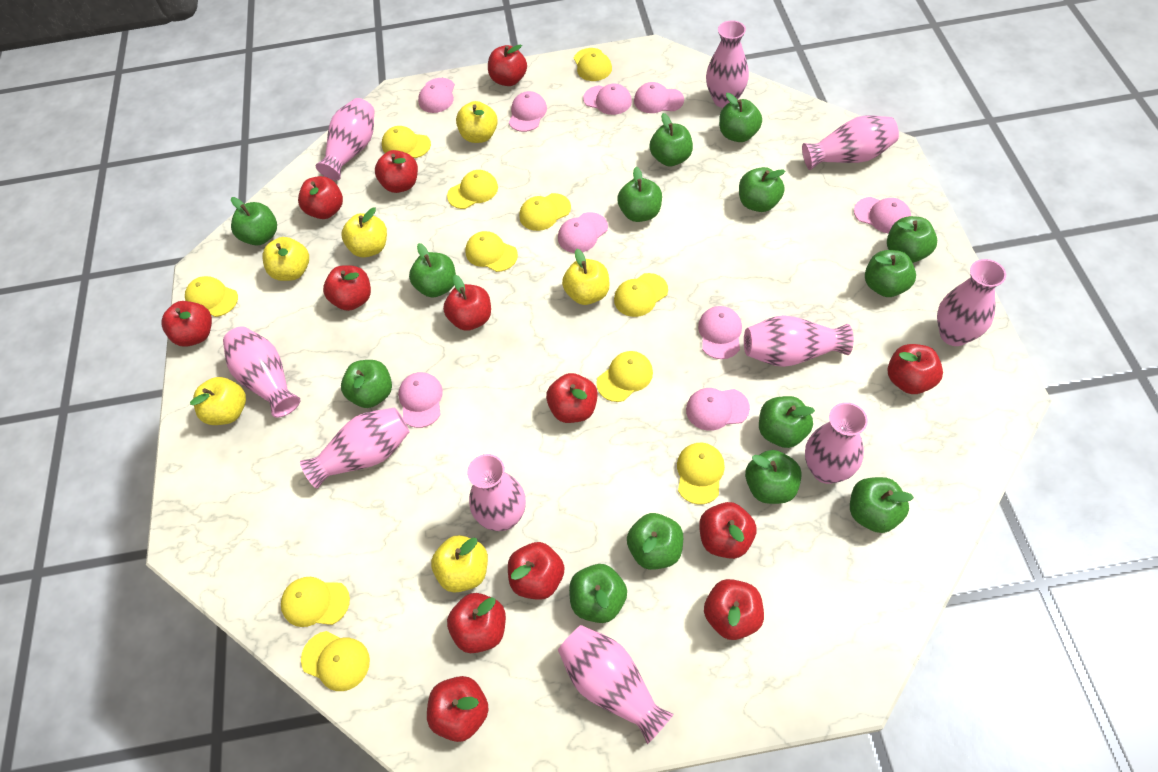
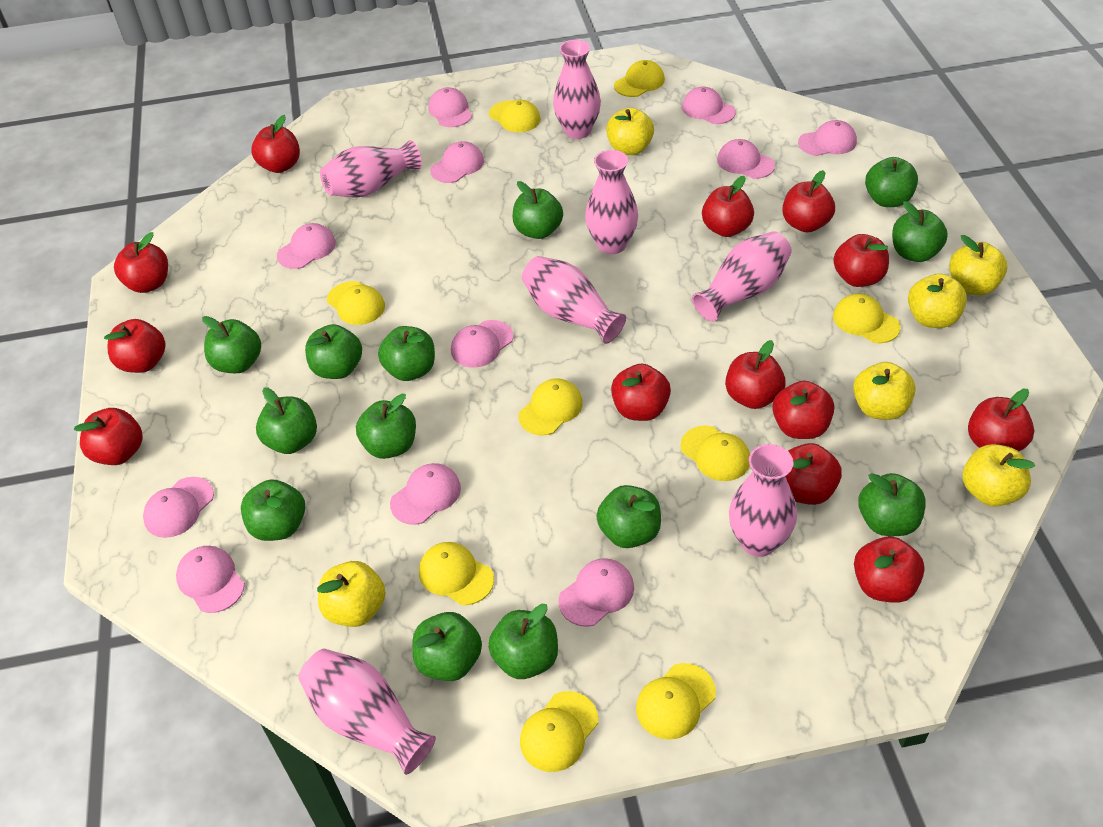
green apple: 14 -> 13
pink cap: 9 -> 11
pink vase: 10 -> 7
yellow cap: 11 -> 9

